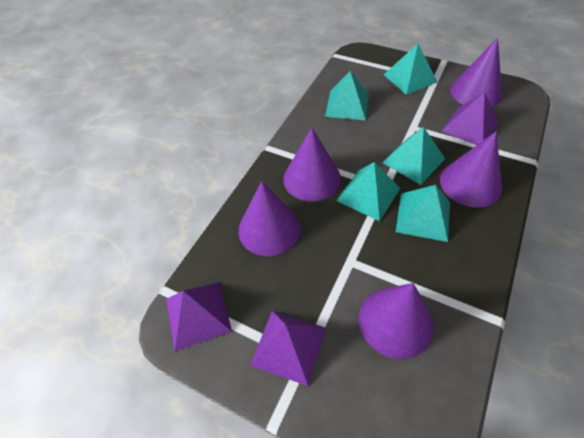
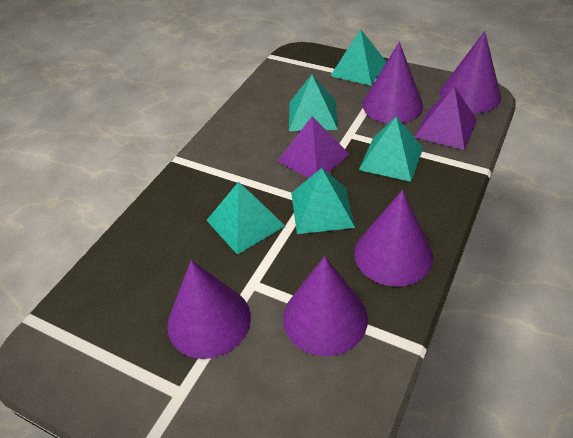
purple pyramid: 3 -> 2

